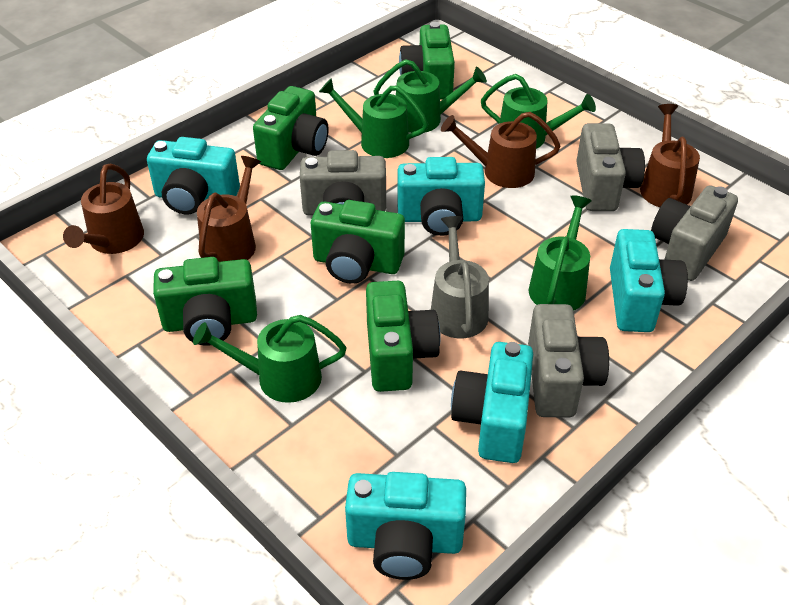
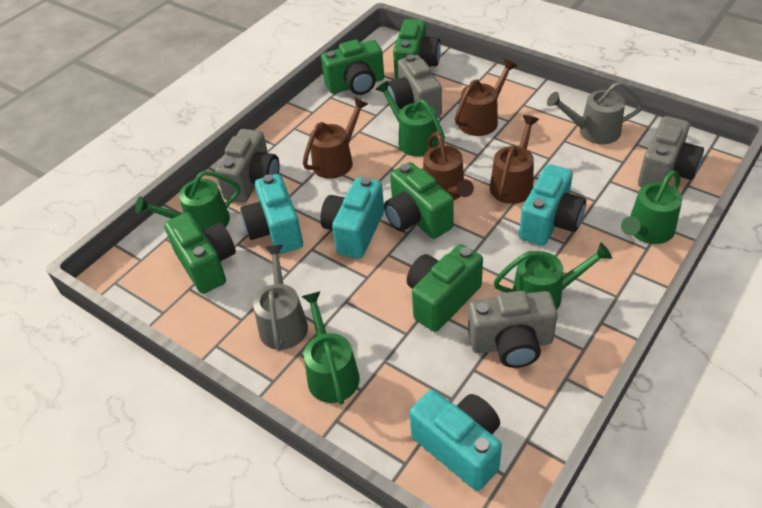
grey watering can: 1 -> 2
turquoise camera: 5 -> 4

